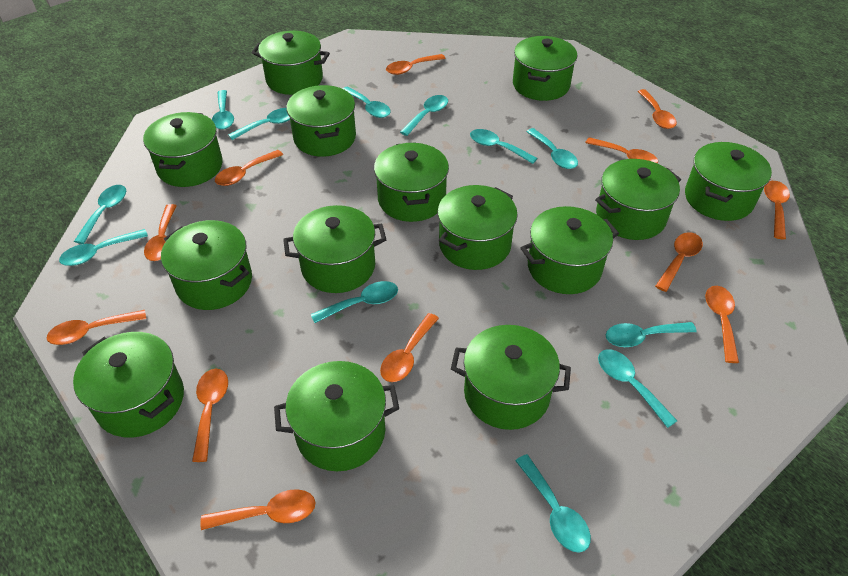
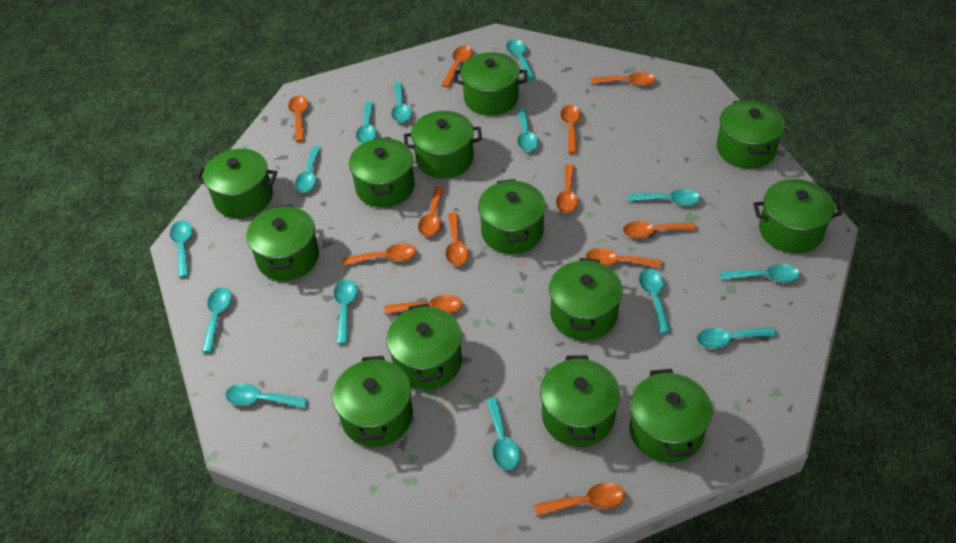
green pot: 14 -> 13
turquoise spoon: 12 -> 14

